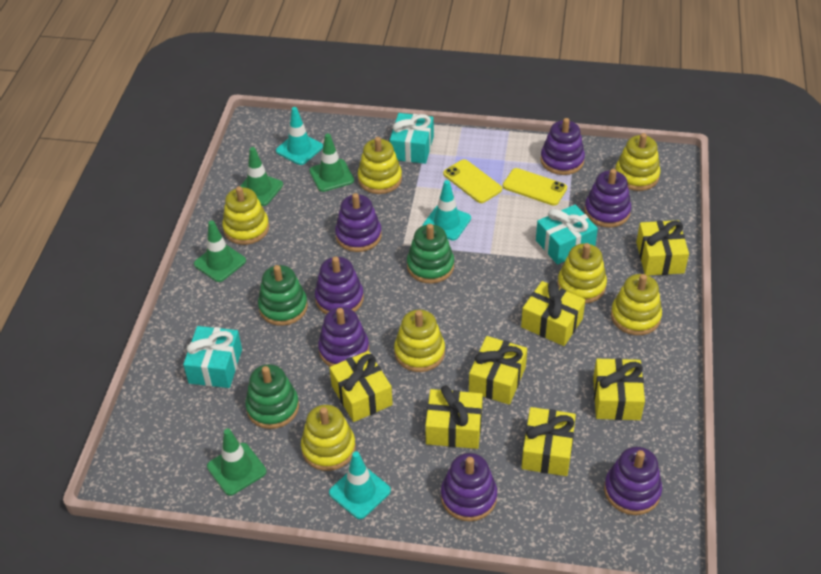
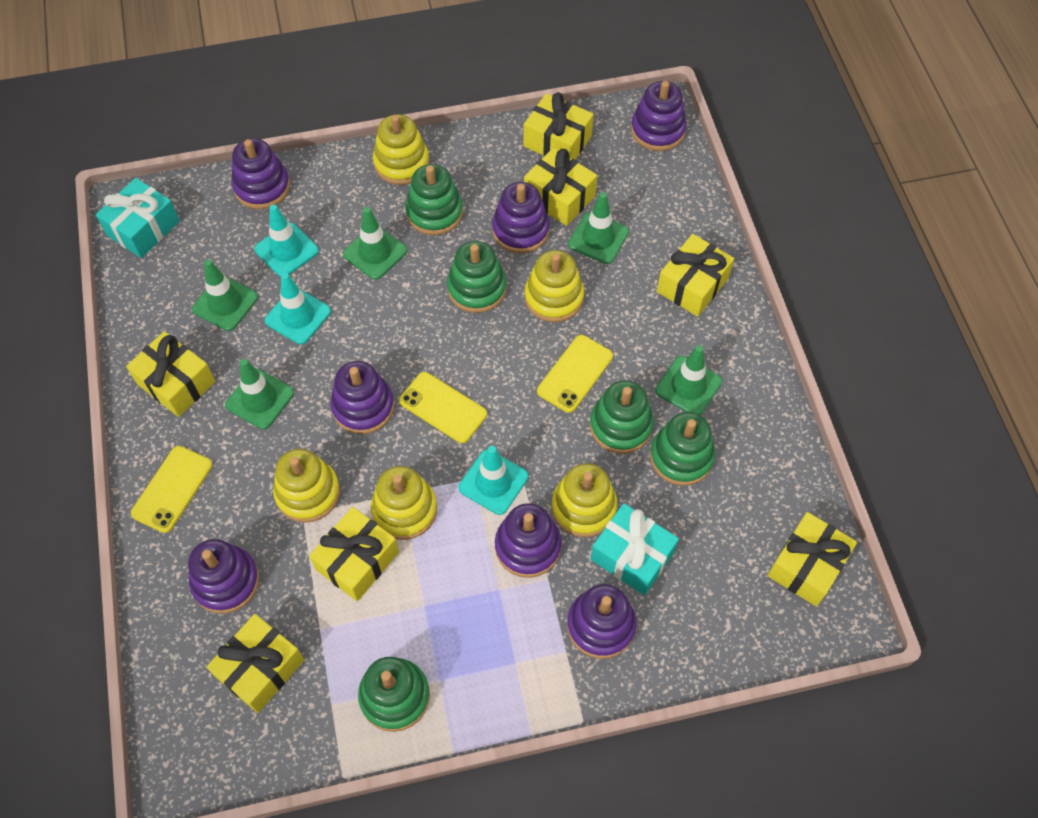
green stacking toy: 3 -> 5
green traffic cone: 4 -> 5
turquoise gift: 3 -> 2
yellow phone: 2 -> 3
yellow stacking toy: 7 -> 5

